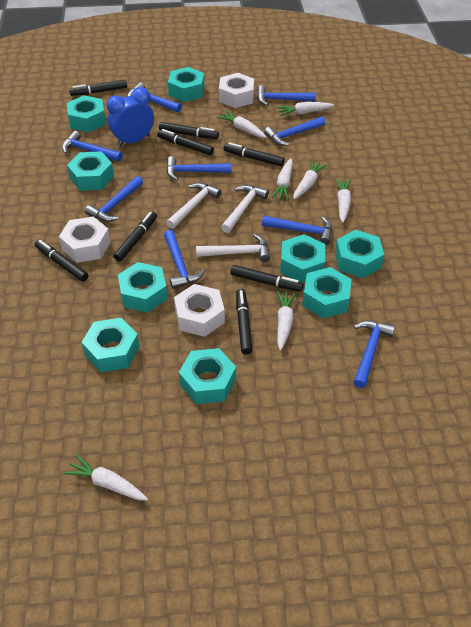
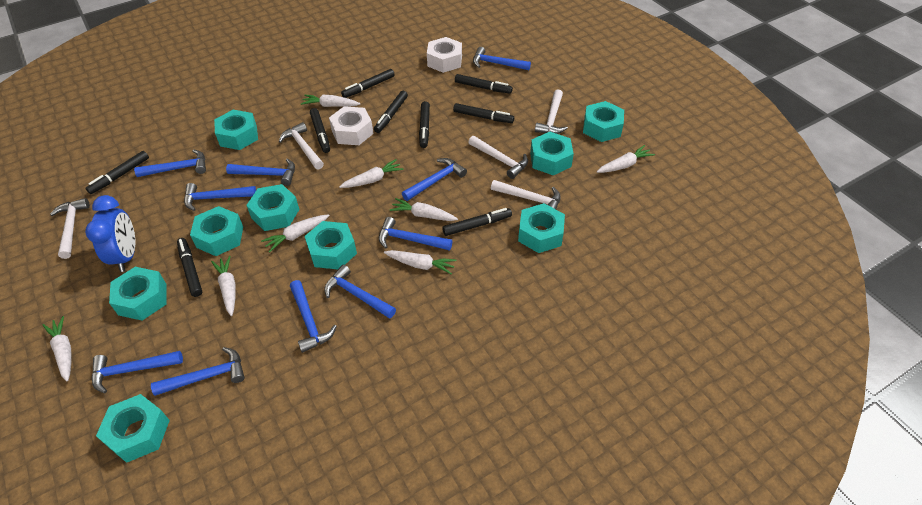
black marker: 8 -> 9
blue hammer: 9 -> 10
white carrot: 7 -> 8
white hammer: 3 -> 5
white nut: 3 -> 2

